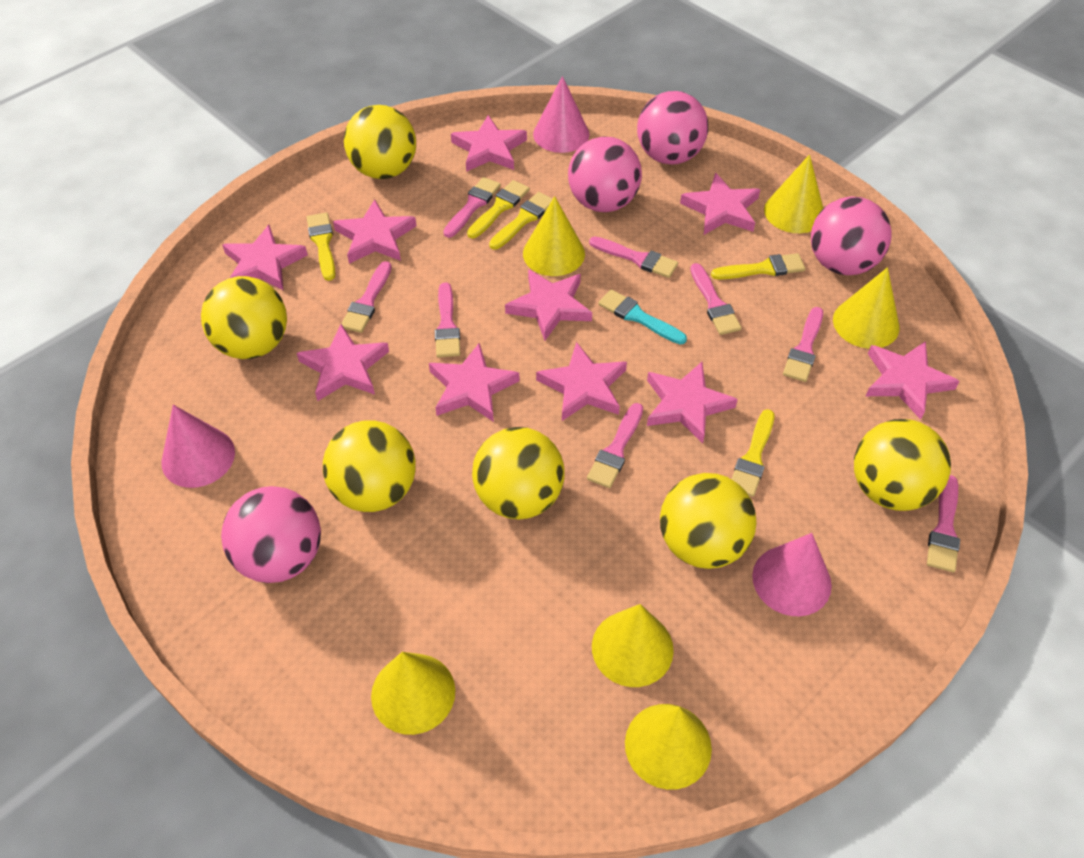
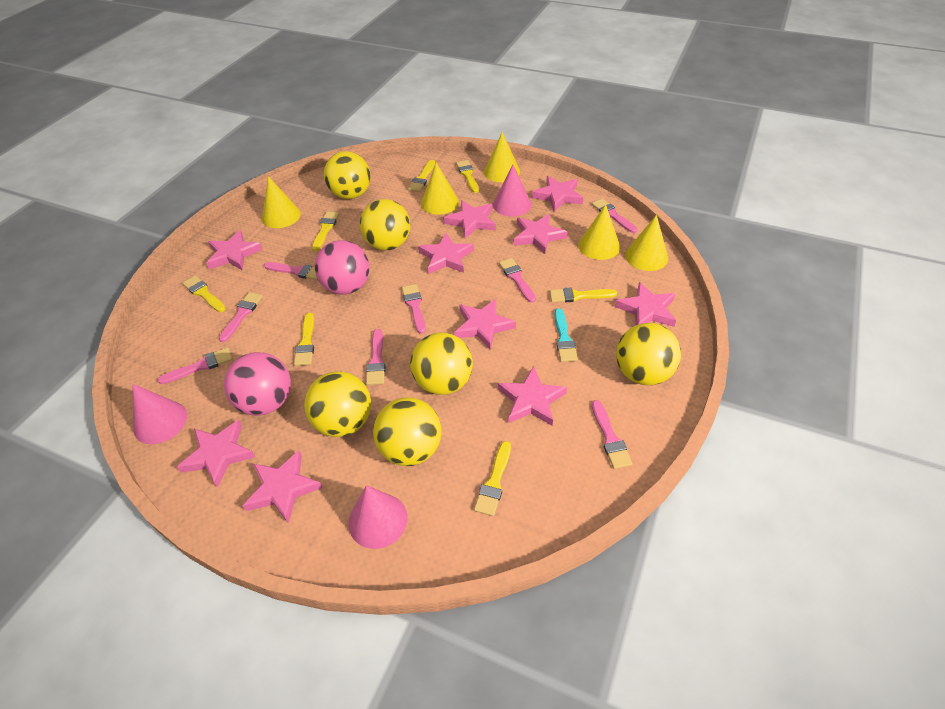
pink ball: 4 -> 2
yellow brush: 5 -> 7
yellow cone: 6 -> 5

